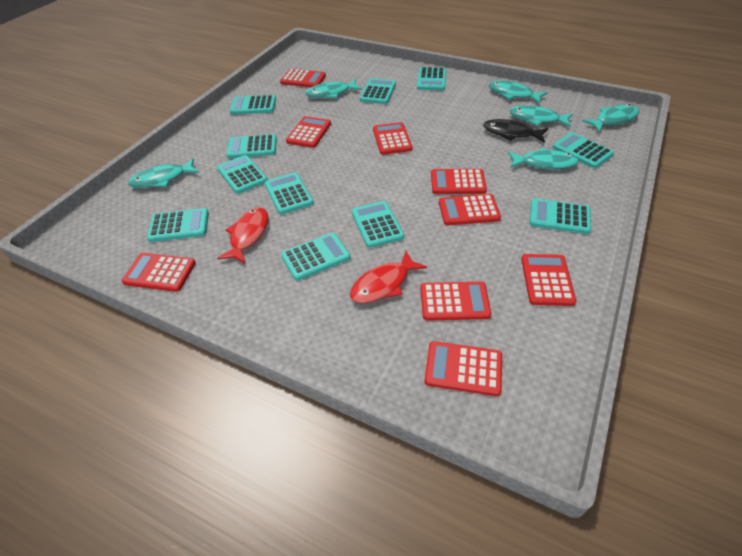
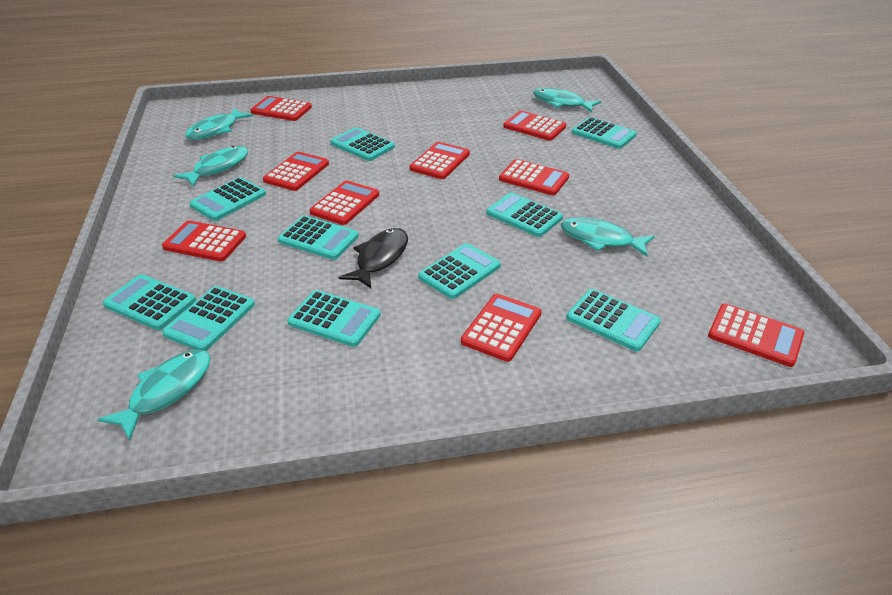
red fish: 2 -> 0
turquoise calculator: 11 -> 10
turquoise fish: 6 -> 5

